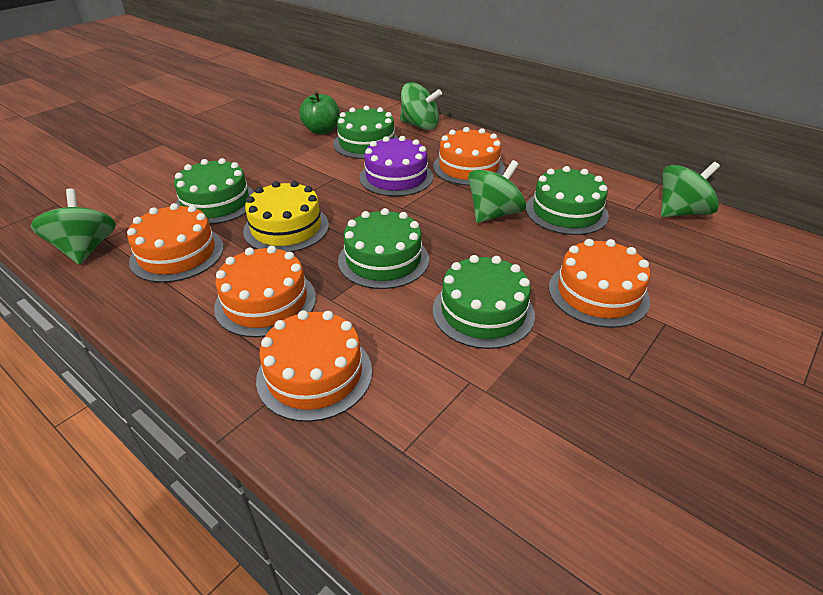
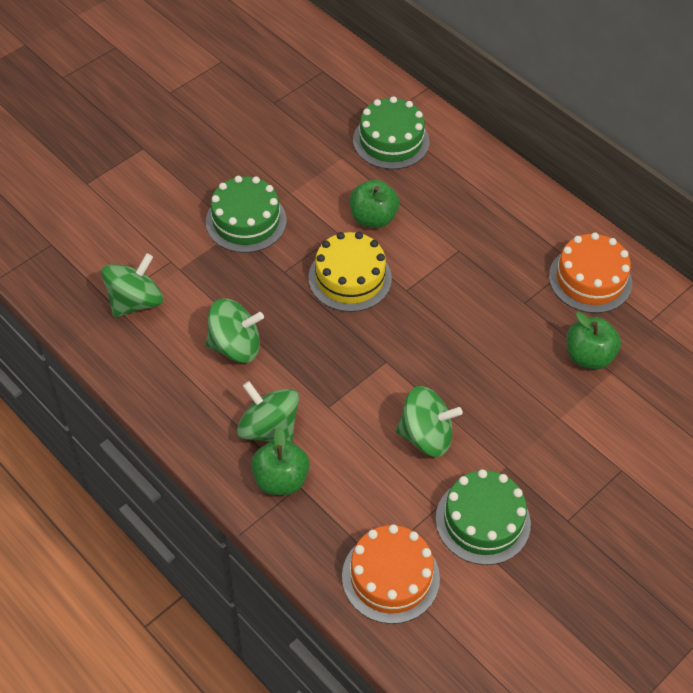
green apple: 1 -> 3
green cake: 5 -> 3
orange cake: 5 -> 2
purple cake: 1 -> 0

